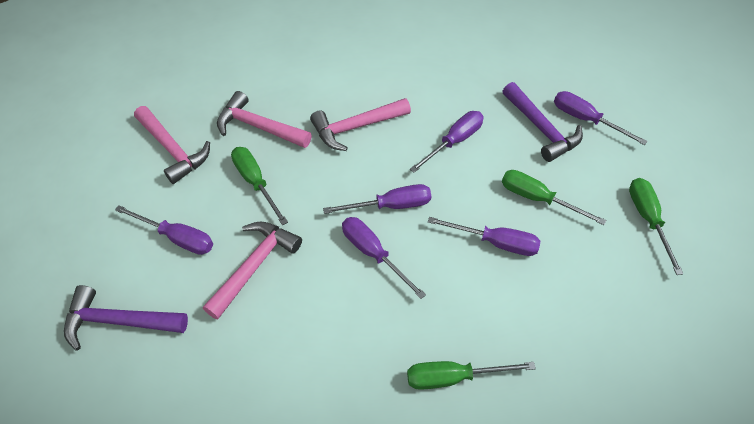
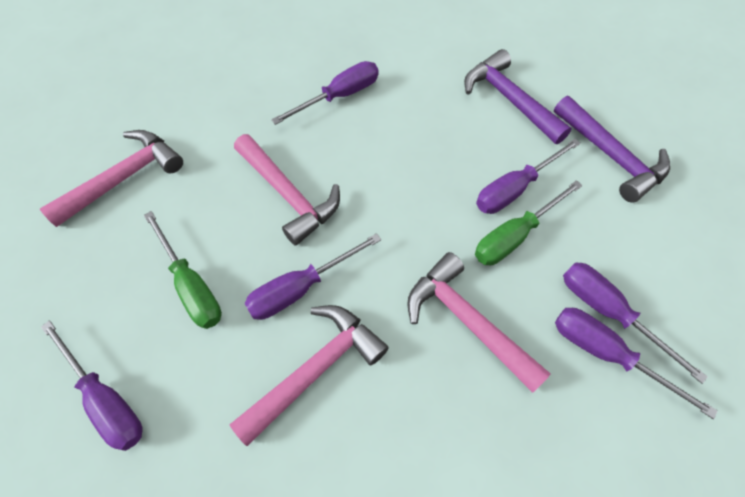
green screwdriver: 4 -> 2

